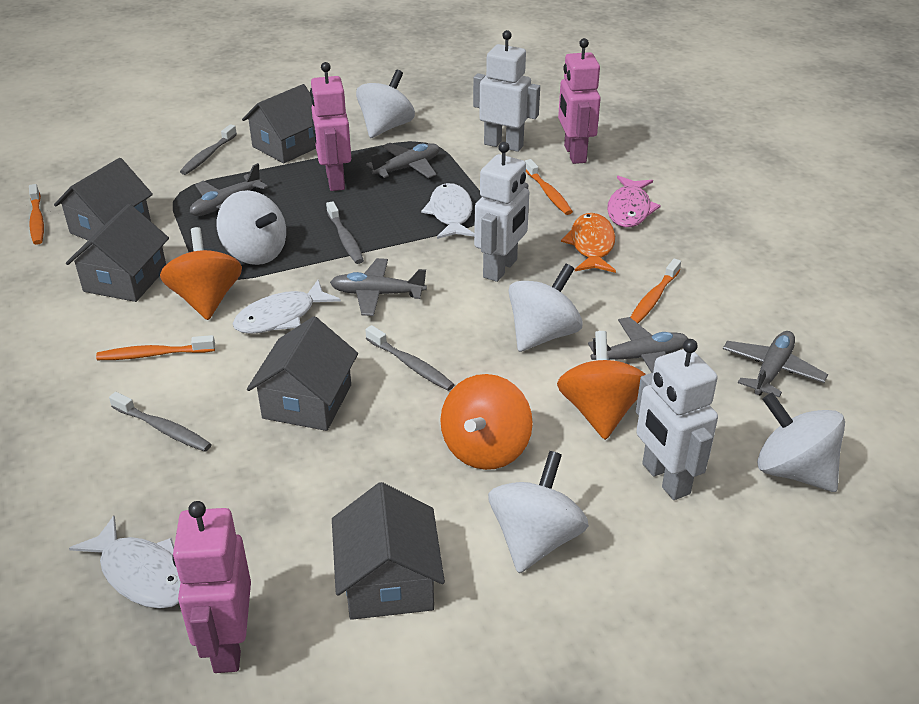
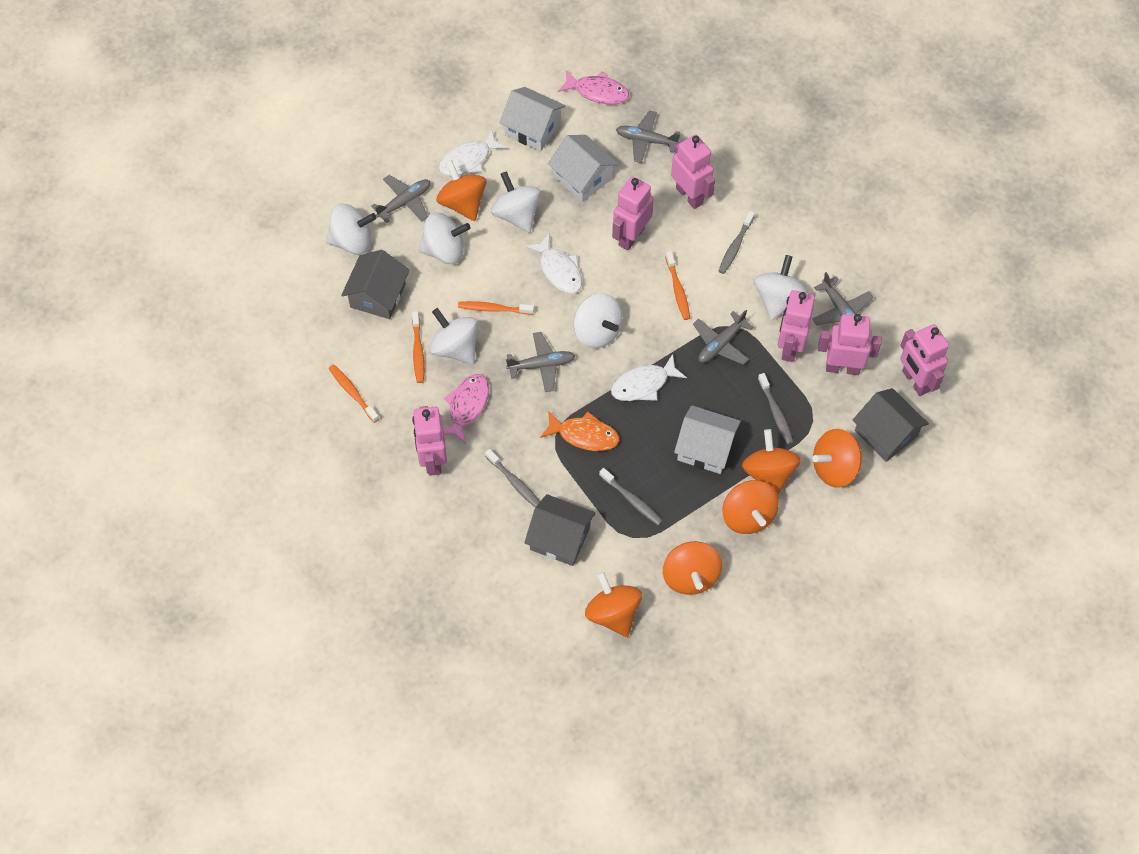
grey house: 5 -> 3
orange spinning top: 3 -> 6
pink fish: 1 -> 2
pink robot: 3 -> 6
white house: 0 -> 3
white robot: 3 -> 0
white spinning top: 5 -> 6

